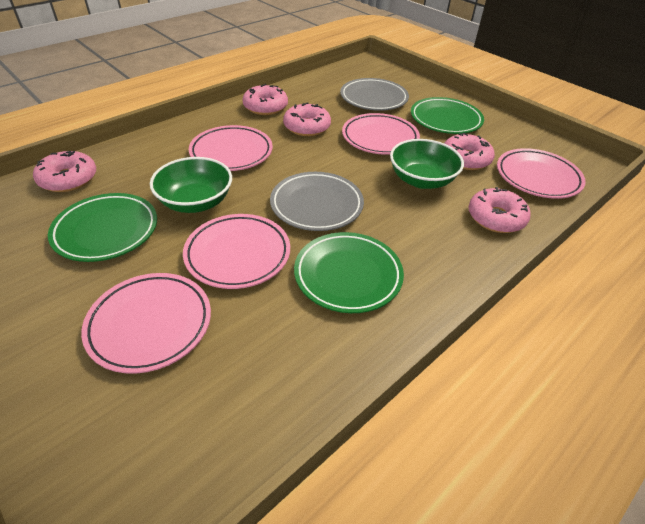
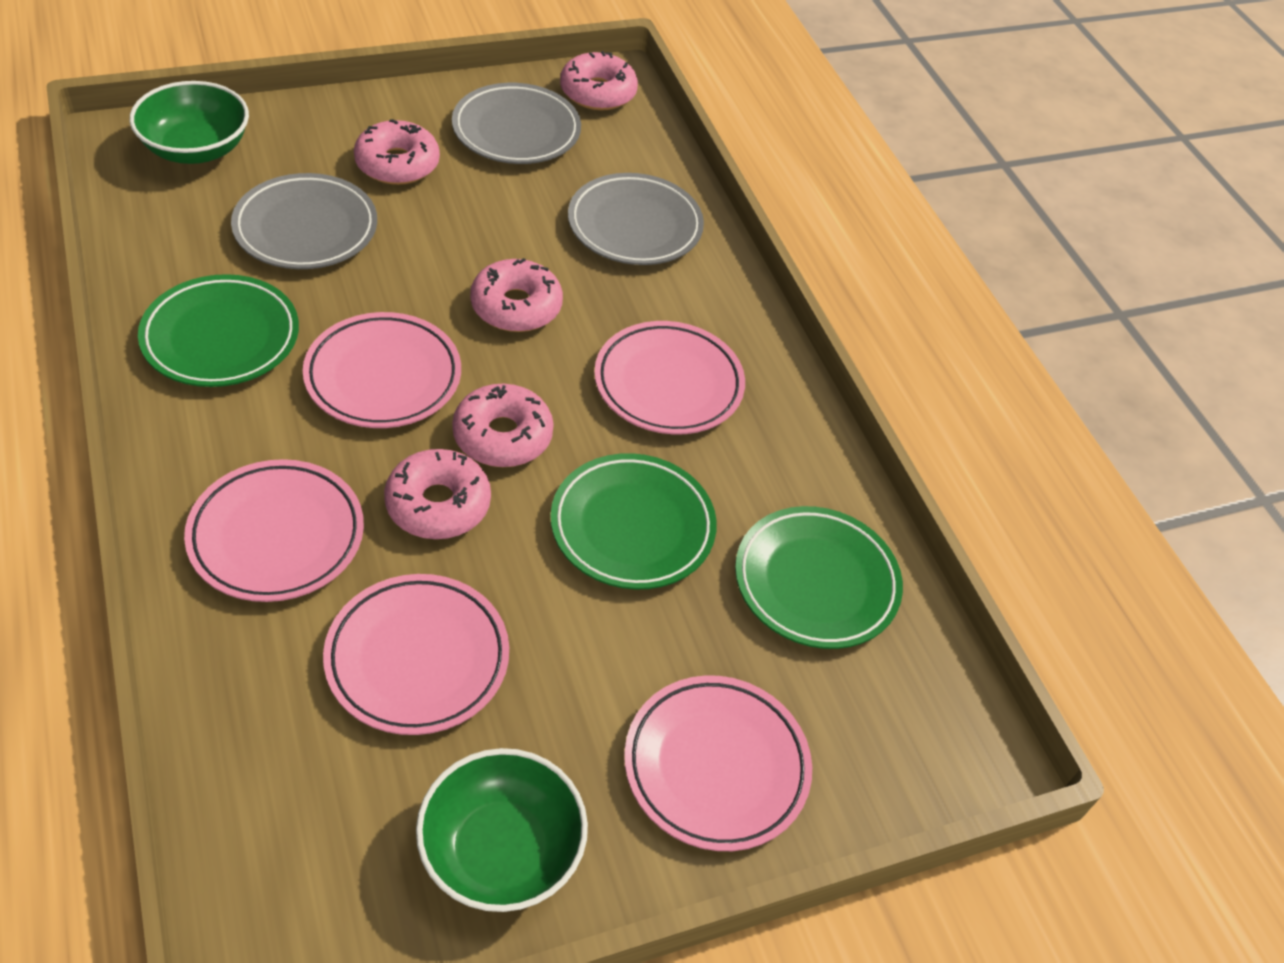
grey plate: 2 -> 3

